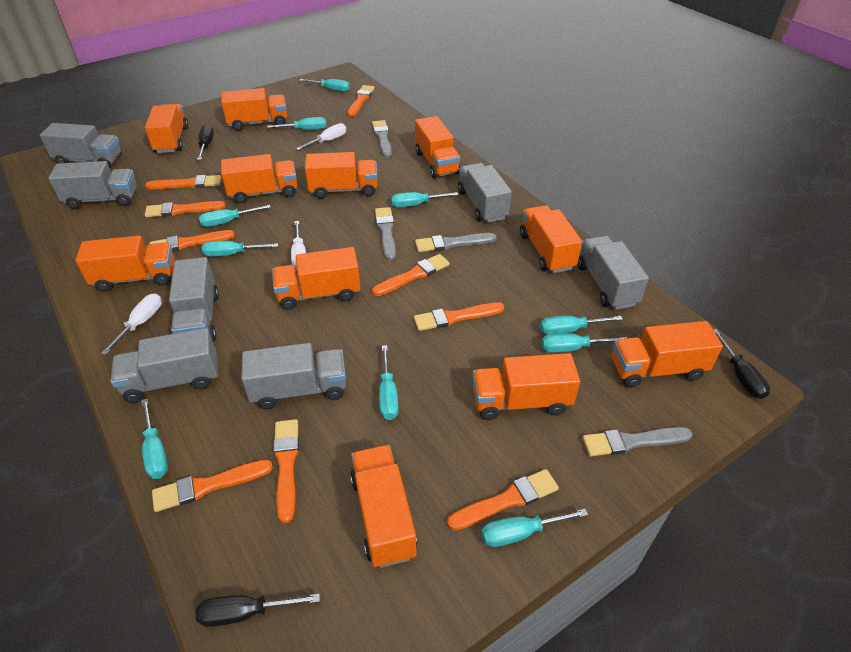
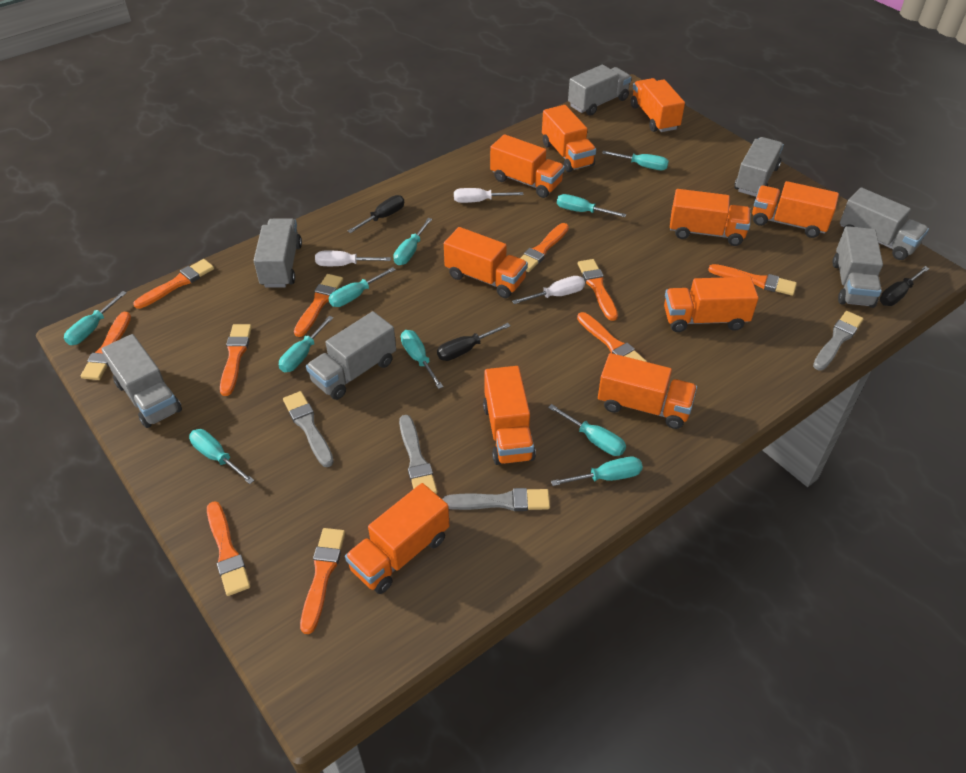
orange brush: 9 -> 10
orange truck: 11 -> 10

